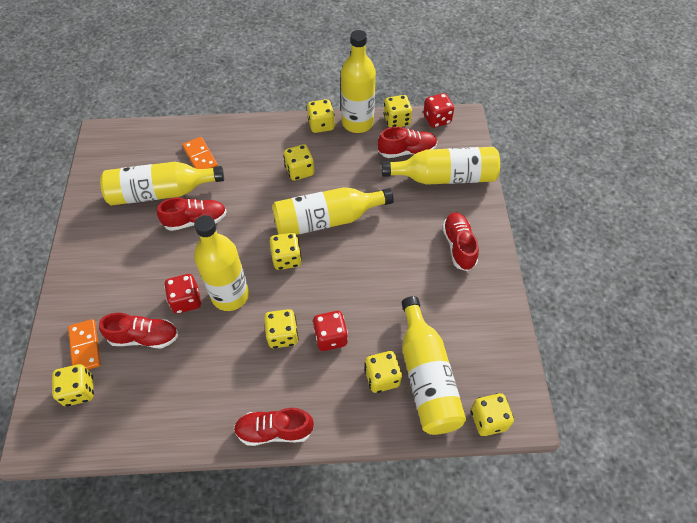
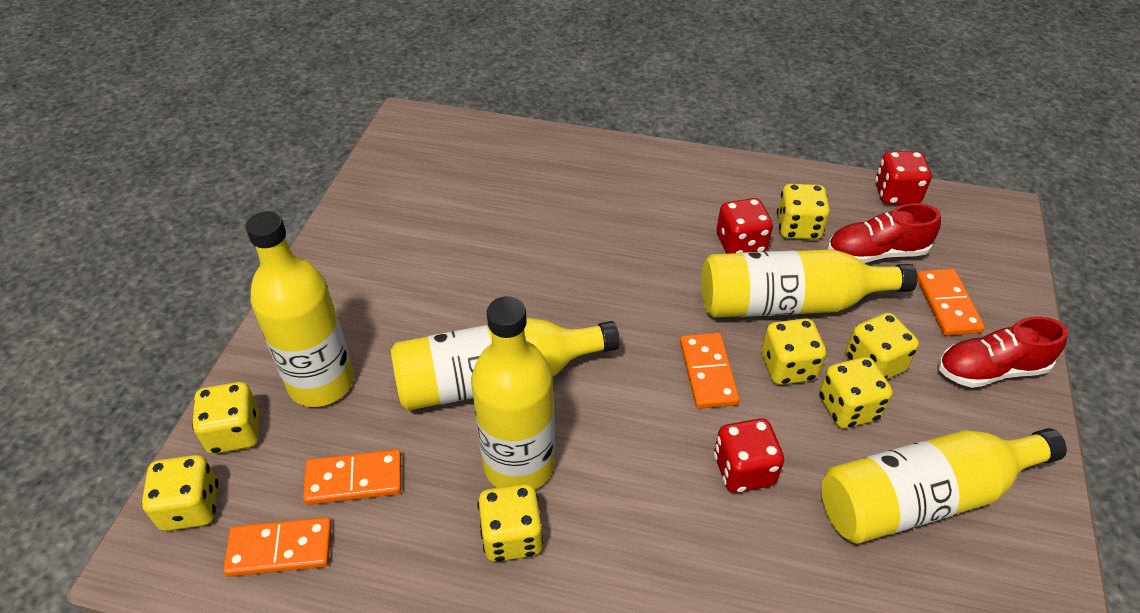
orange domino: 2 -> 4
red shoe: 5 -> 2
yellow bottle: 6 -> 5
yellow dice: 8 -> 7

